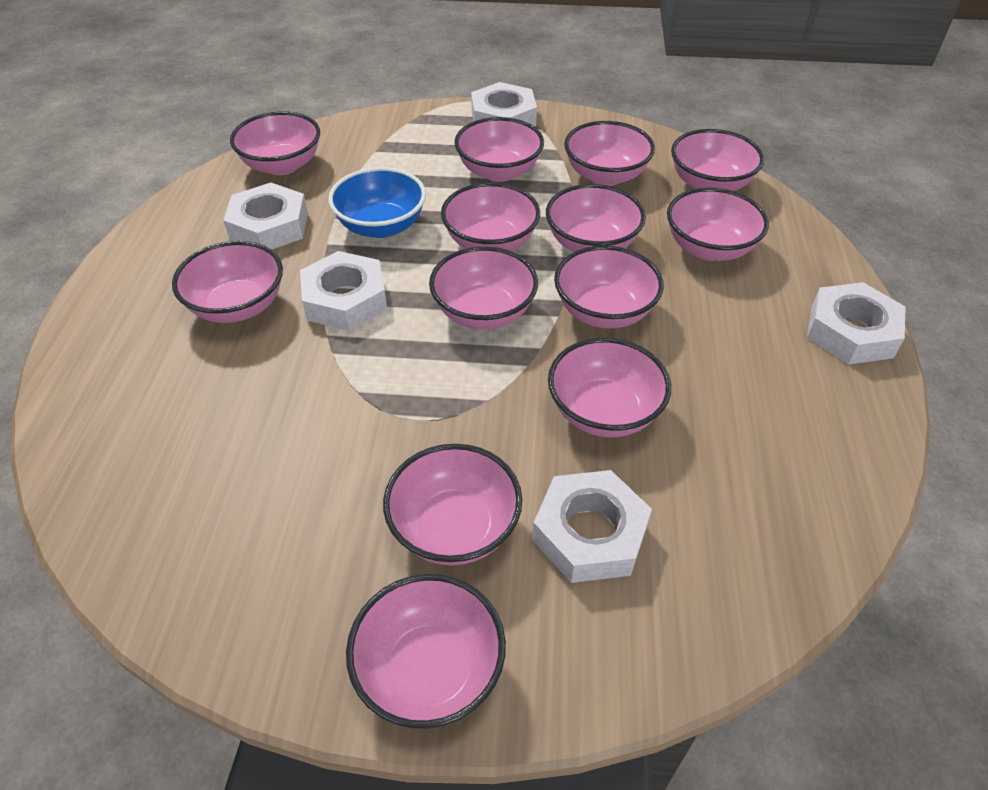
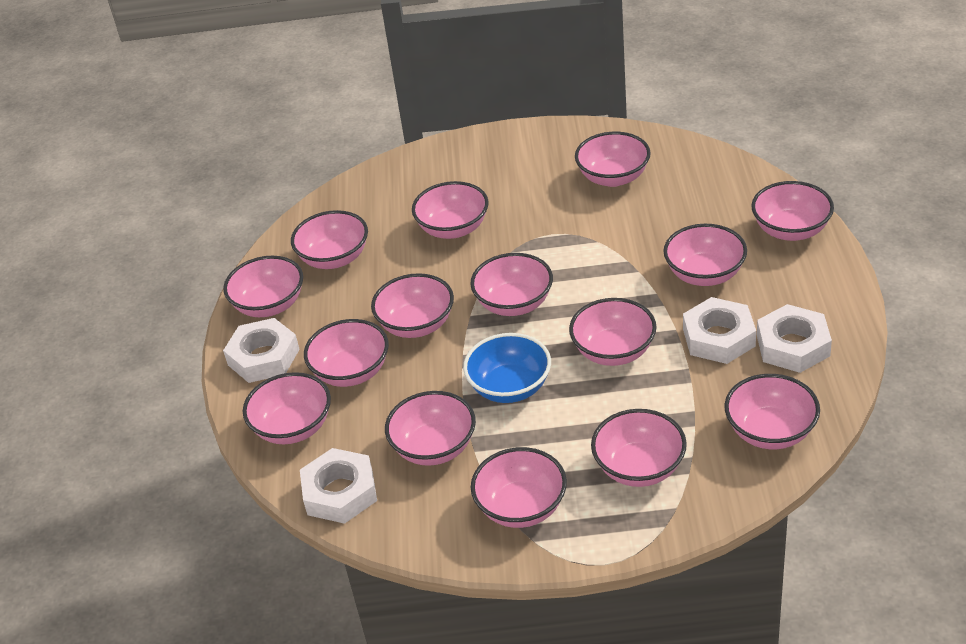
pink bowl: 13 -> 15
white nut: 5 -> 4

